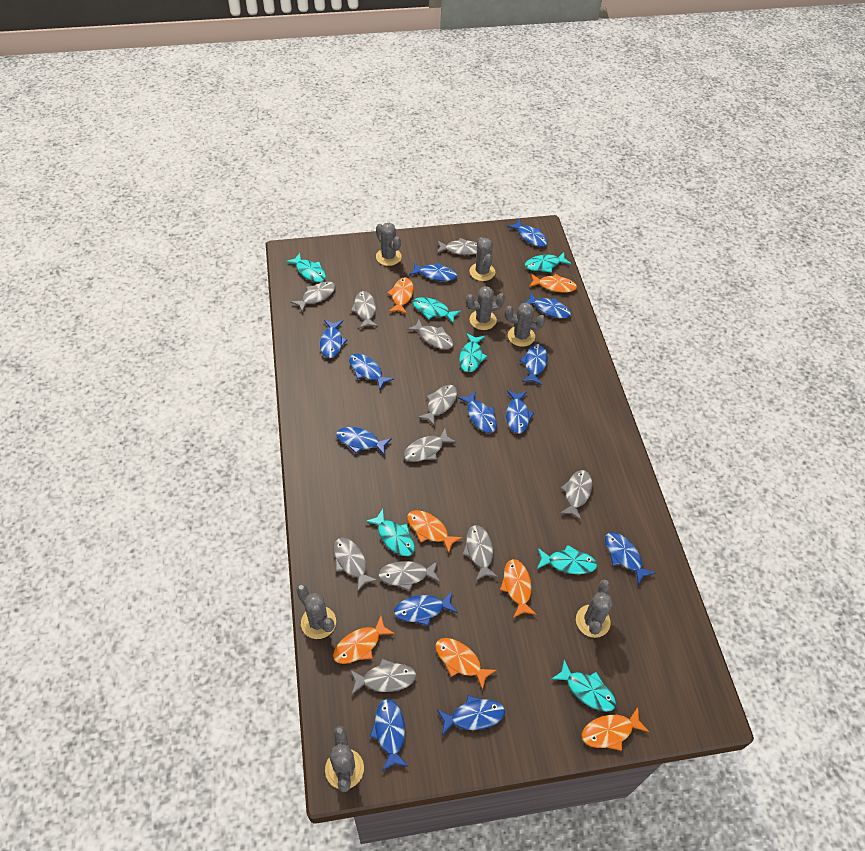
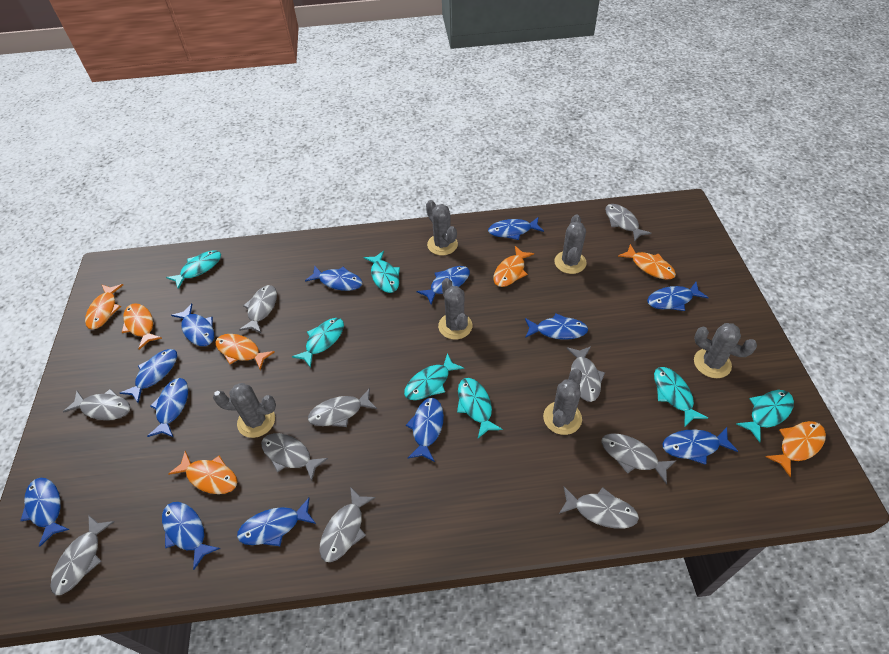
grey cactus: 7 -> 6
grey fish: 11 -> 10

